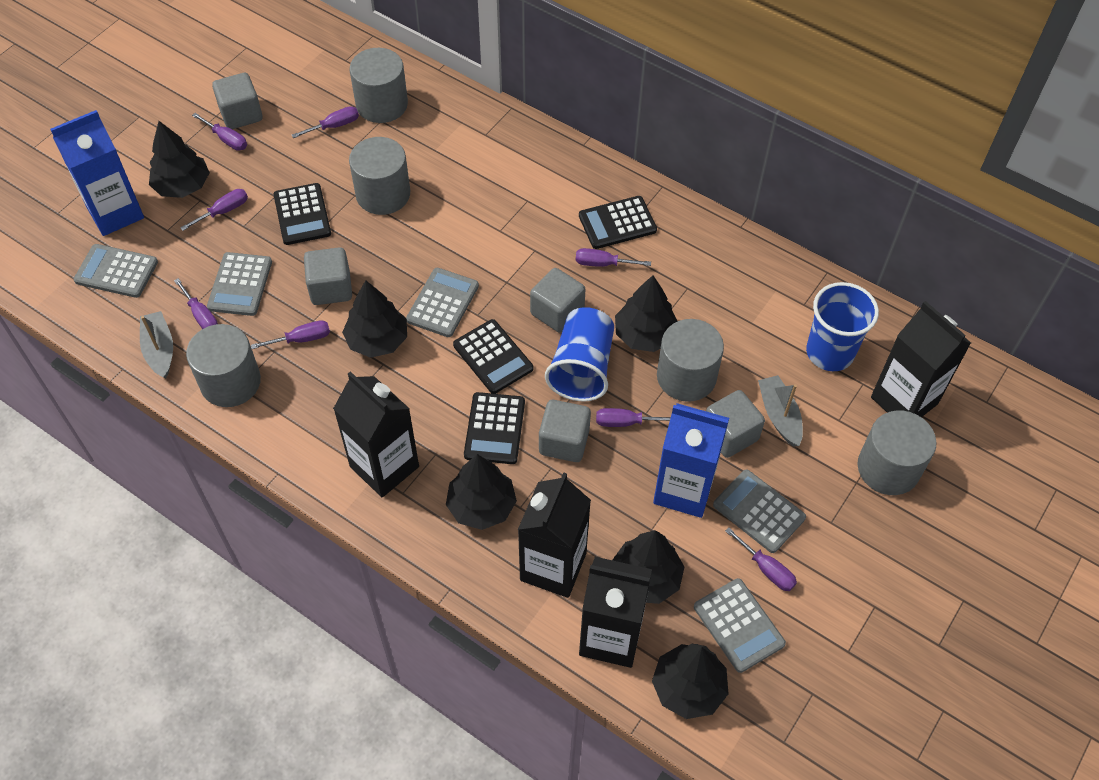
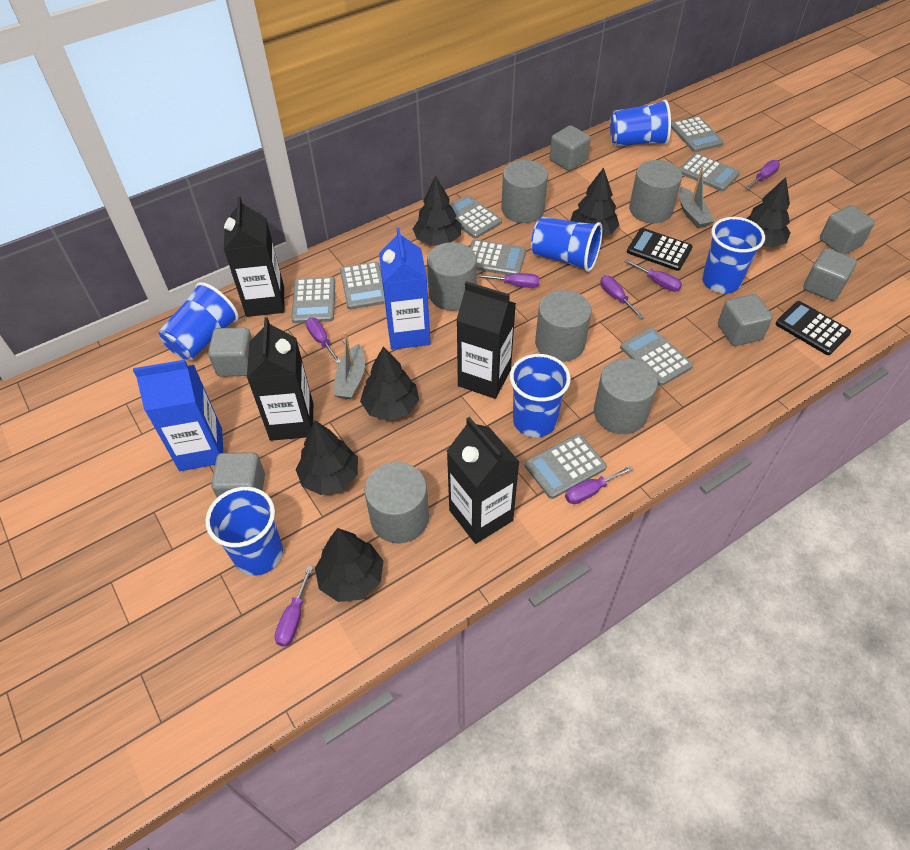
black calculator: 4 -> 2
blue cup: 2 -> 6
grey calculator: 5 -> 8
grey cube: 5 -> 6
grey cylinder: 5 -> 6
purple screwdriver: 8 -> 7

